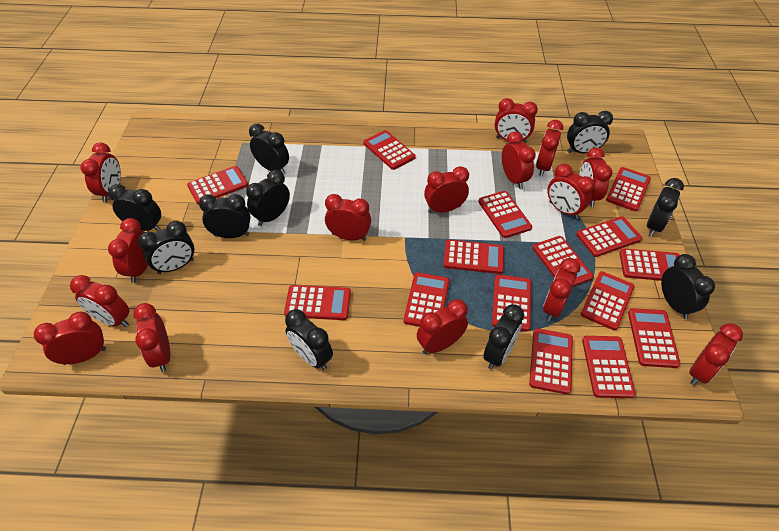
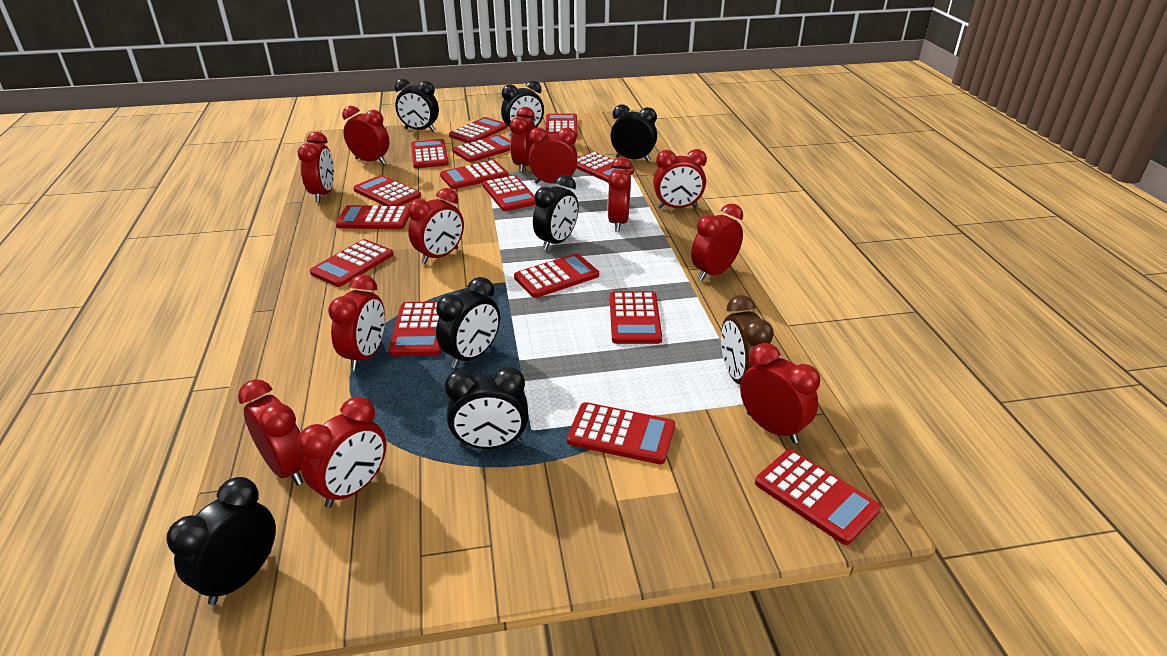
black clock: 10 -> 7
brown clock: 0 -> 1
red clock: 15 -> 12

